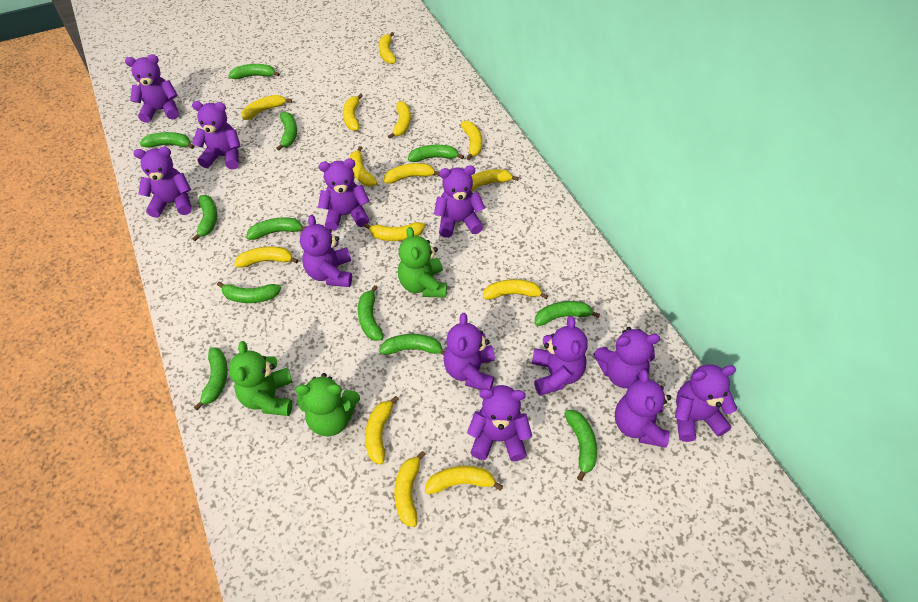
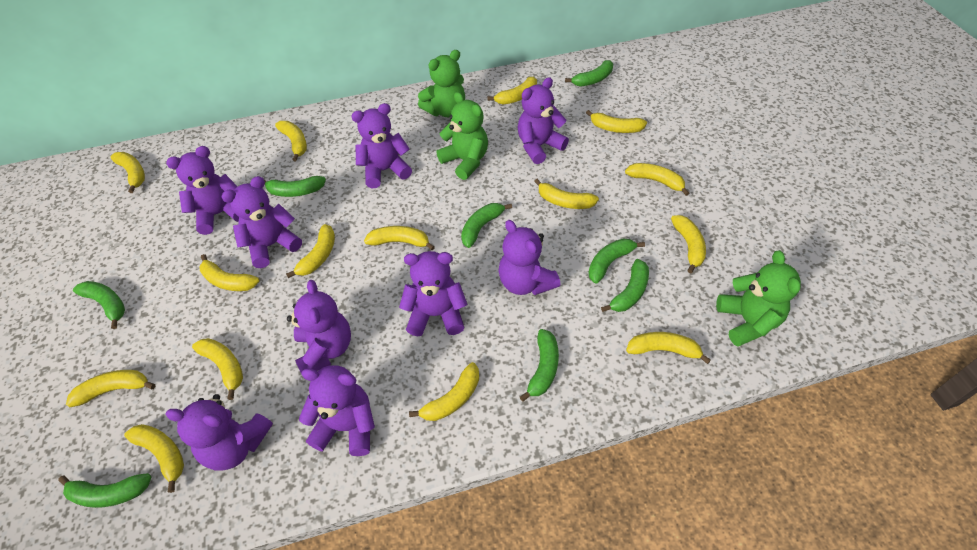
green banana: 12 -> 8
purple teddy bear: 12 -> 9
yellow banana: 14 -> 15

